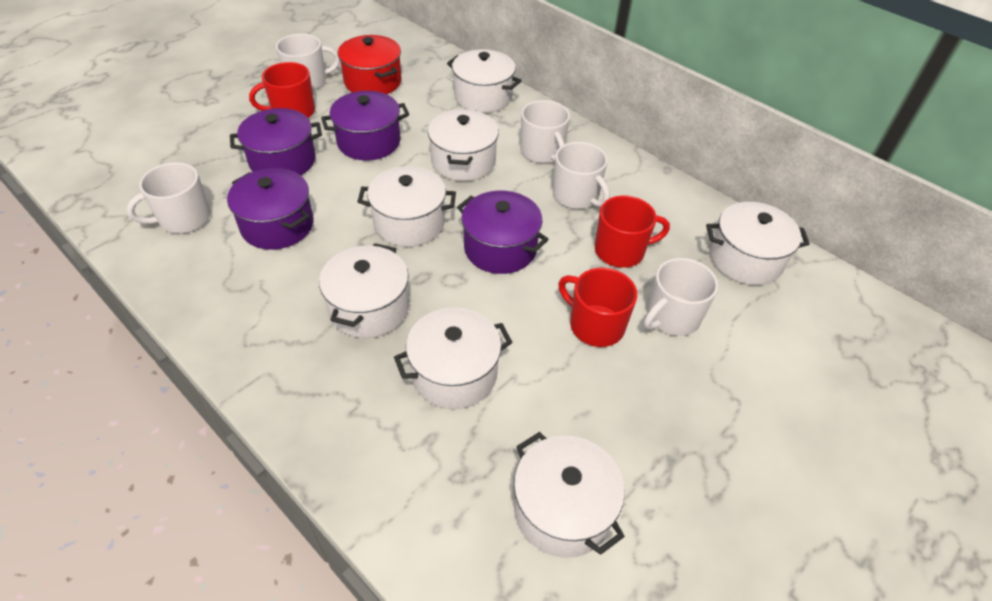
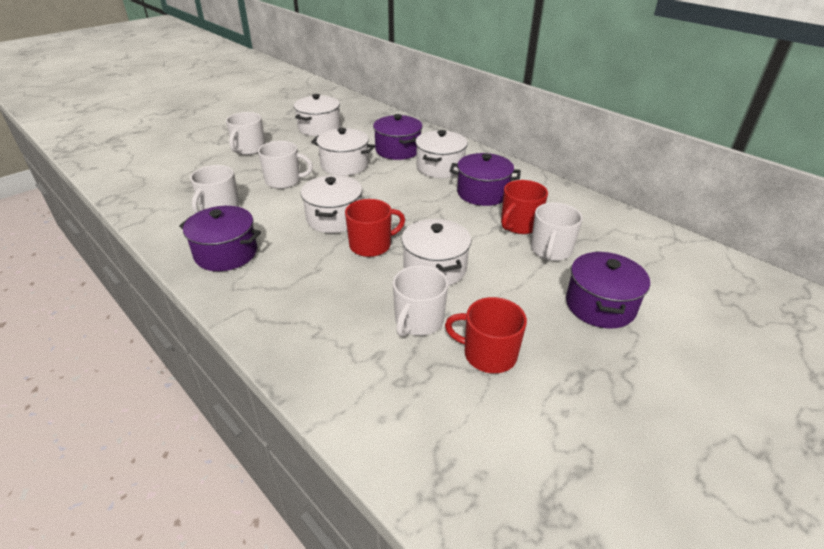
red pot: 1 -> 0
white pot: 7 -> 5

